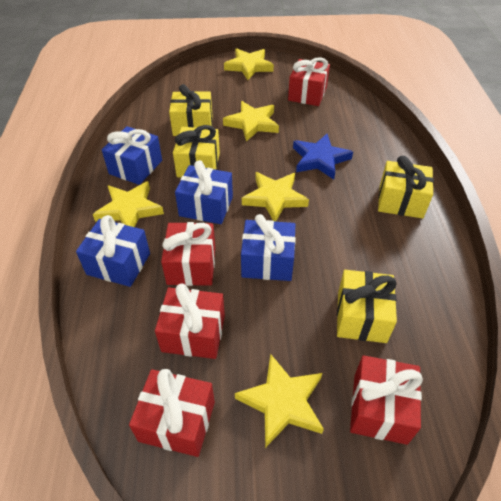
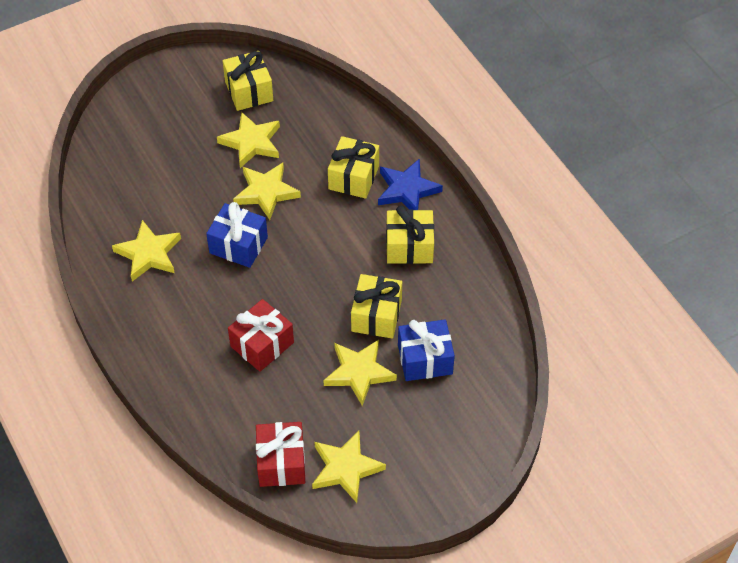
blue gift: 4 -> 2
red gift: 5 -> 2

